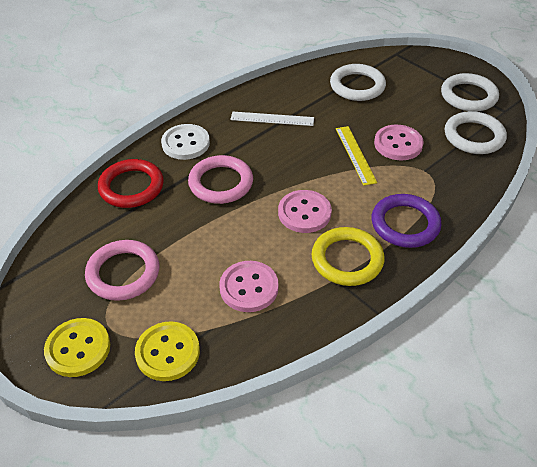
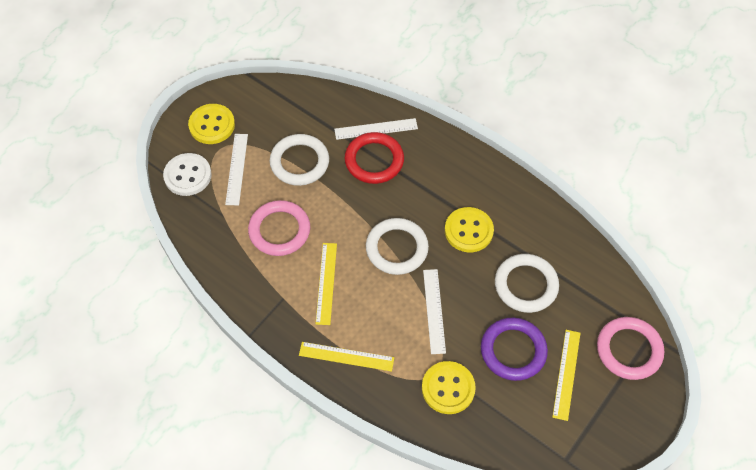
pink button: 3 -> 0
white ruler: 1 -> 3
yellow button: 2 -> 3
yellow ring: 1 -> 0
yellow ruler: 1 -> 3

